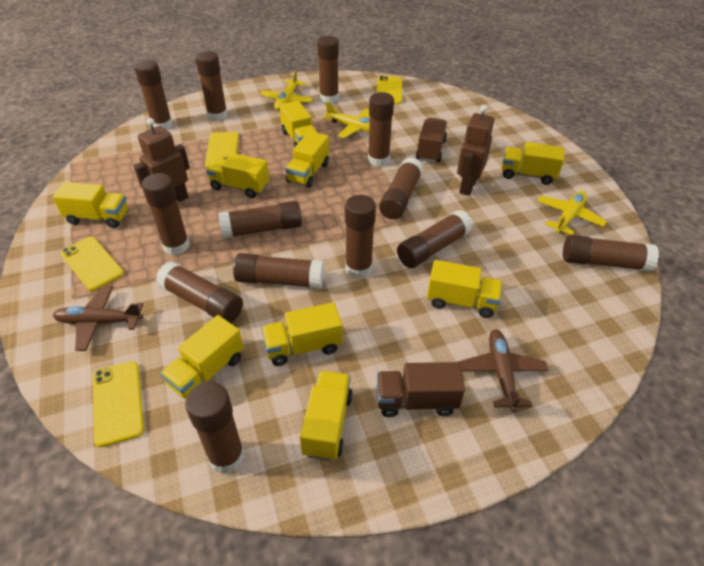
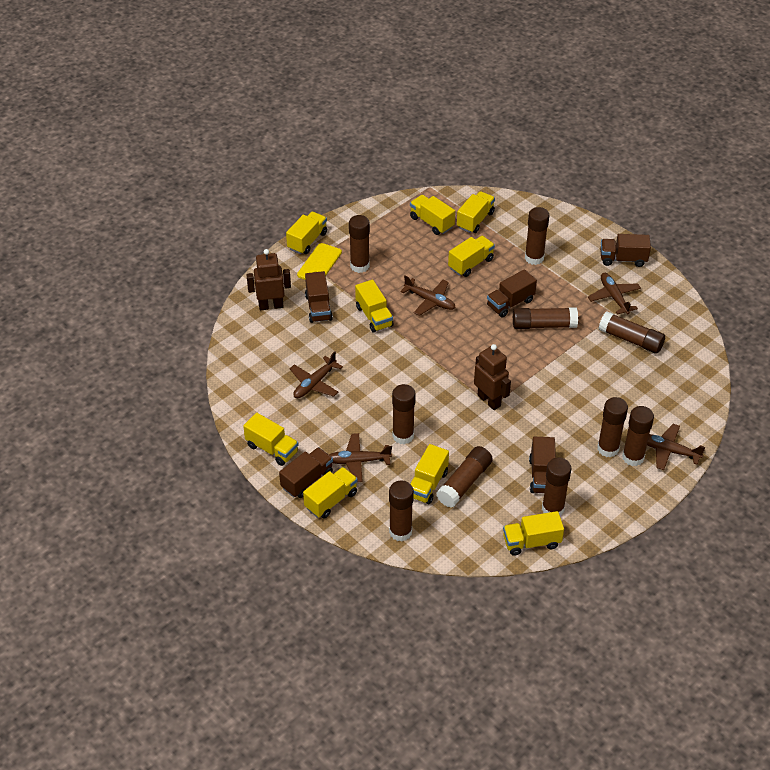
brown glue stick: 13 -> 10
brown plane: 2 -> 5
brown truck: 2 -> 5
yellow phone: 4 -> 1
yellow plane: 3 -> 0

